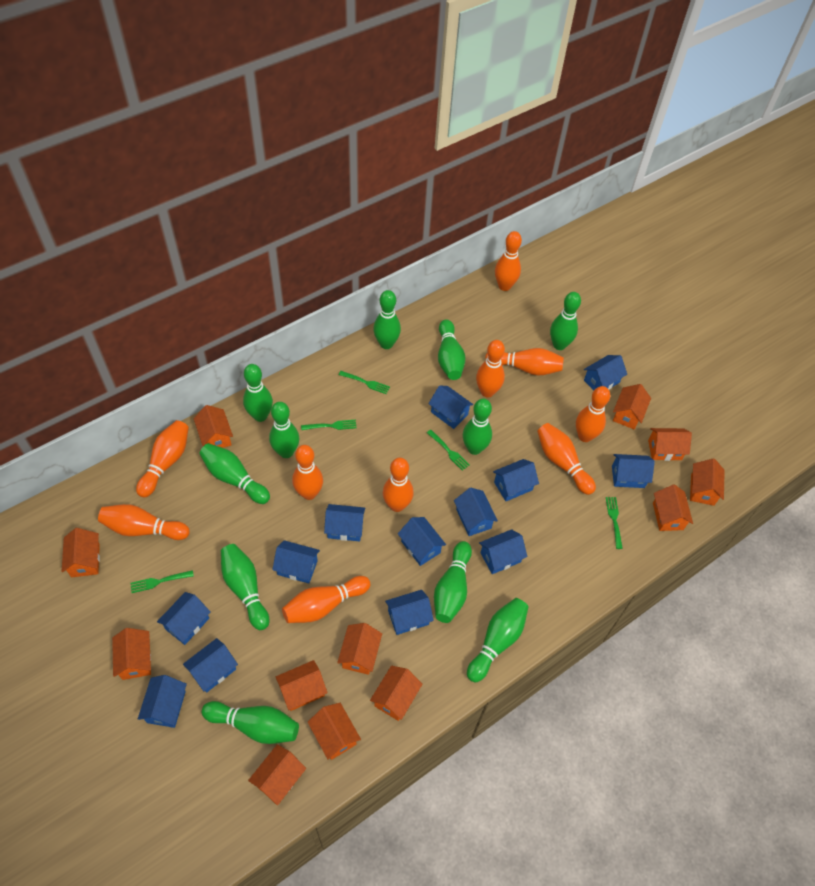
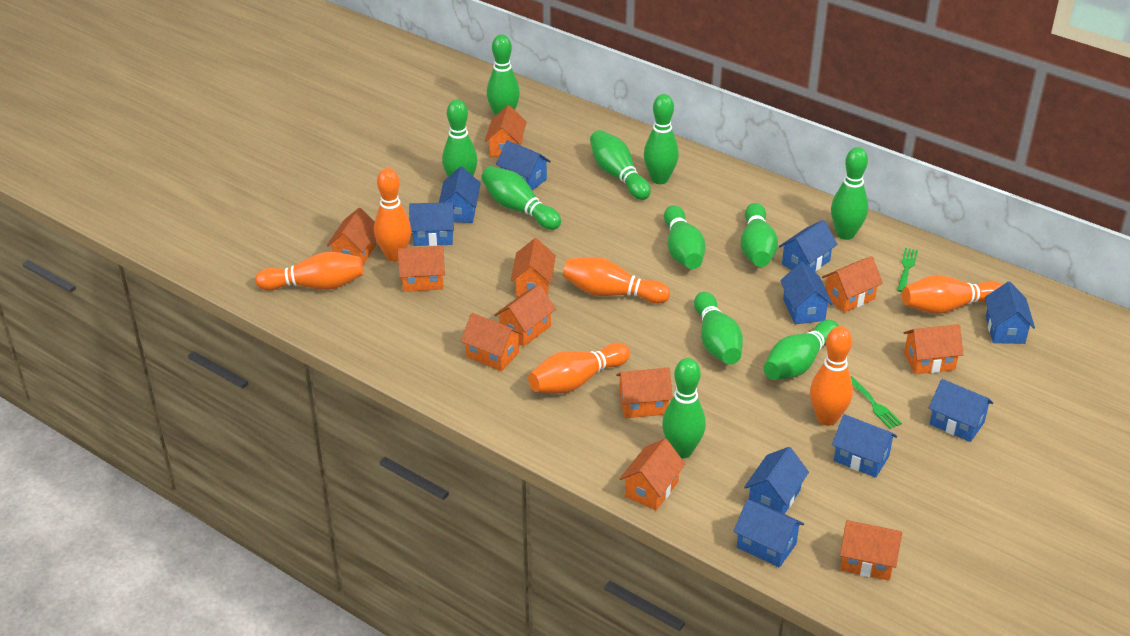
blue house: 13 -> 10
green fork: 5 -> 2
orange bowling pin: 10 -> 6
orange house: 12 -> 11

